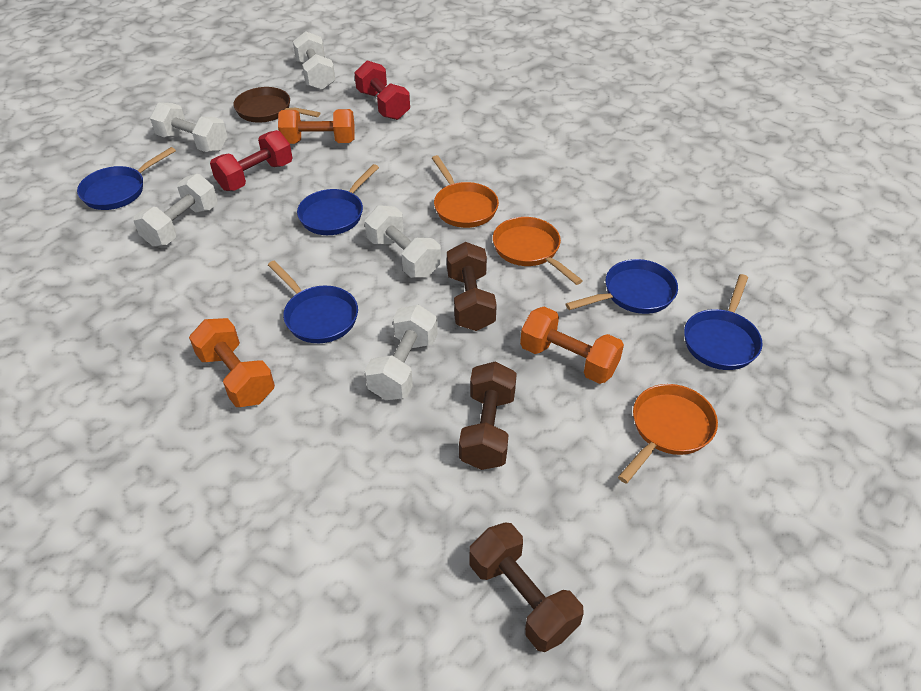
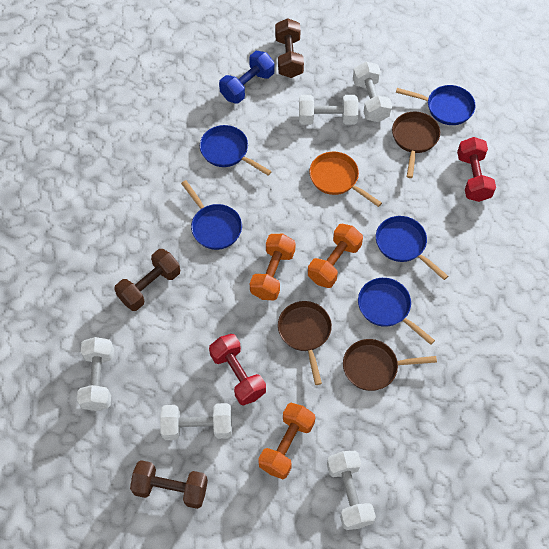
blue dumbbell: 0 -> 1
brown pan: 1 -> 3
orange pan: 3 -> 1

